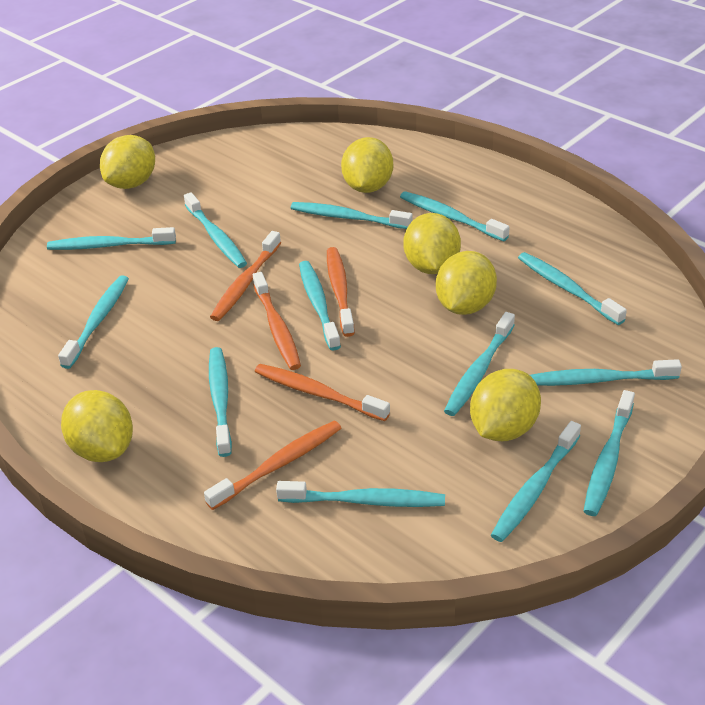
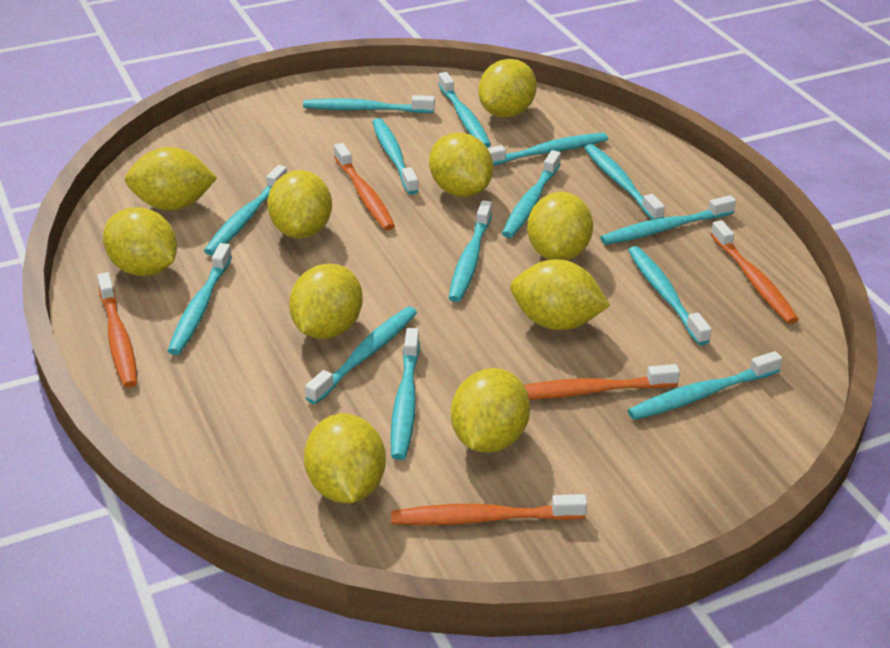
turquoise toothbrush: 13 -> 14
yellow lemon: 6 -> 10

